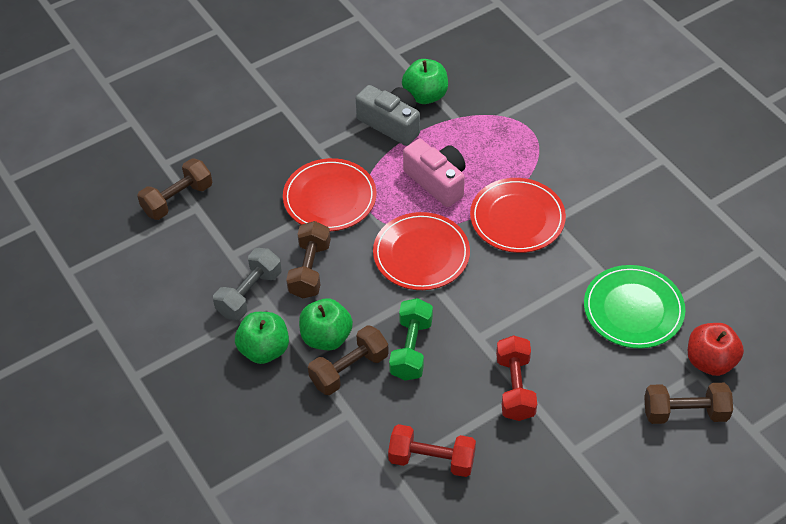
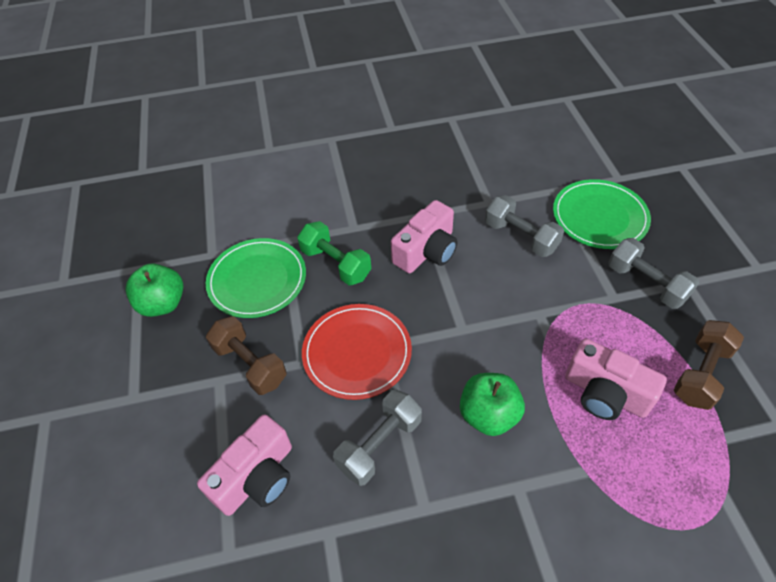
brown dumbbell: 4 -> 2
green apple: 3 -> 2
green plate: 1 -> 2
grey camera: 1 -> 0
grey dumbbell: 1 -> 3
pink camera: 1 -> 3
red apple: 1 -> 0
red dumbbell: 2 -> 0
red plate: 3 -> 1

